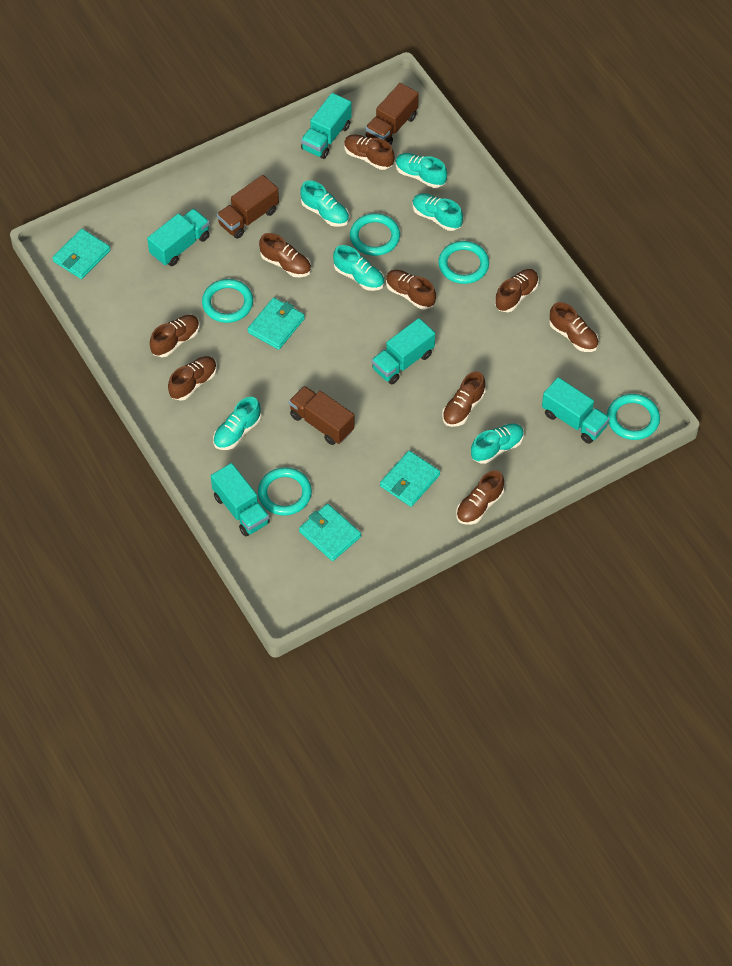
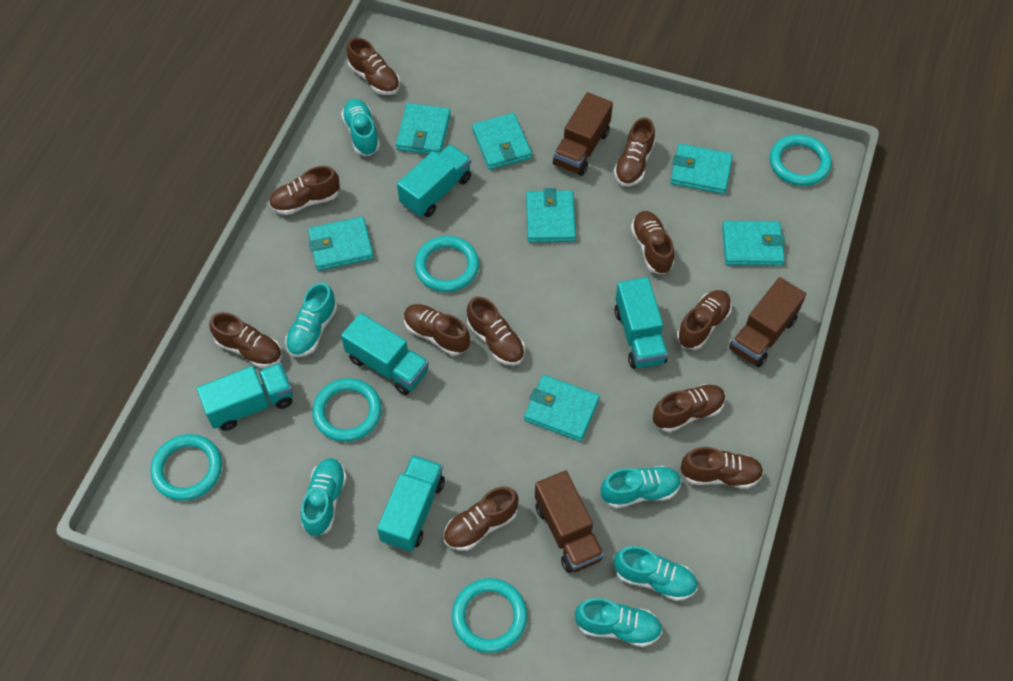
brown shoe: 9 -> 11
turquoise wallet: 4 -> 7

